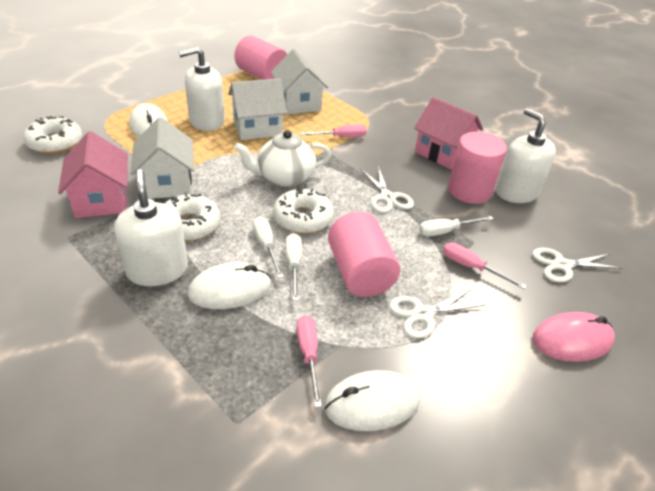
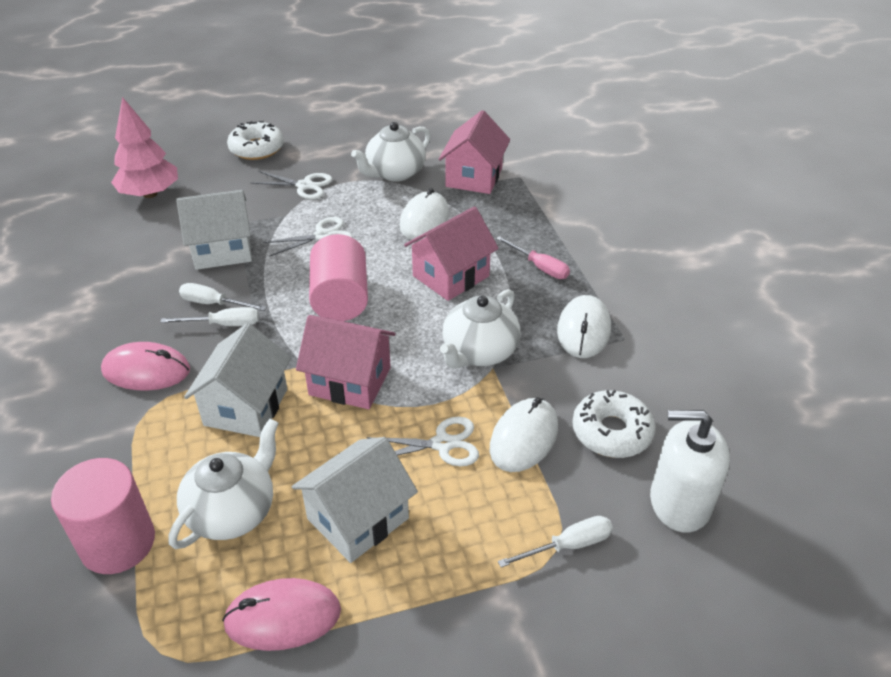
pink cylinder: 3 -> 2
pink house: 2 -> 3
pink mouse: 1 -> 2
pink screwdriver: 3 -> 1
pink tree: 0 -> 1
white donut: 3 -> 2
white soap dispenser: 3 -> 1
white teapot: 1 -> 3

